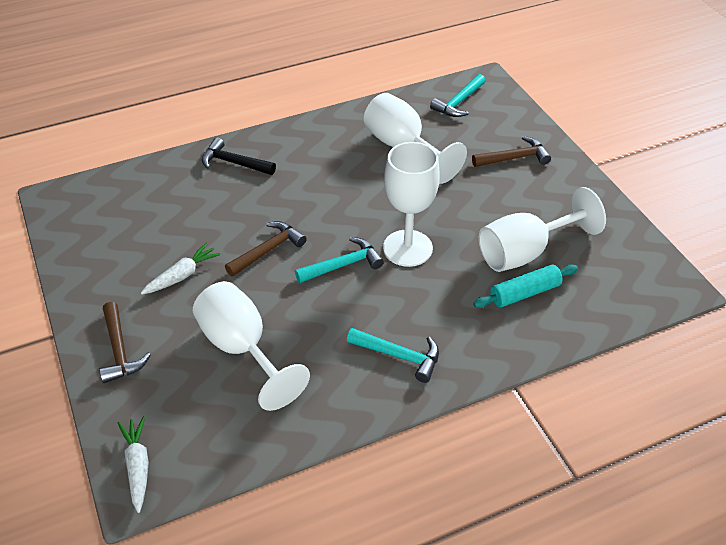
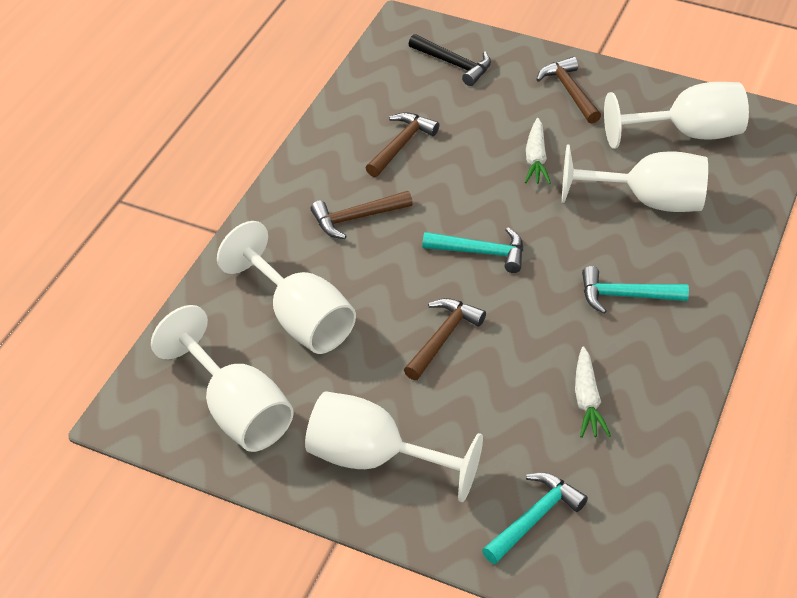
brown hammer: 3 -> 4
turquoise rolling pin: 1 -> 0
white goblet: 4 -> 5

